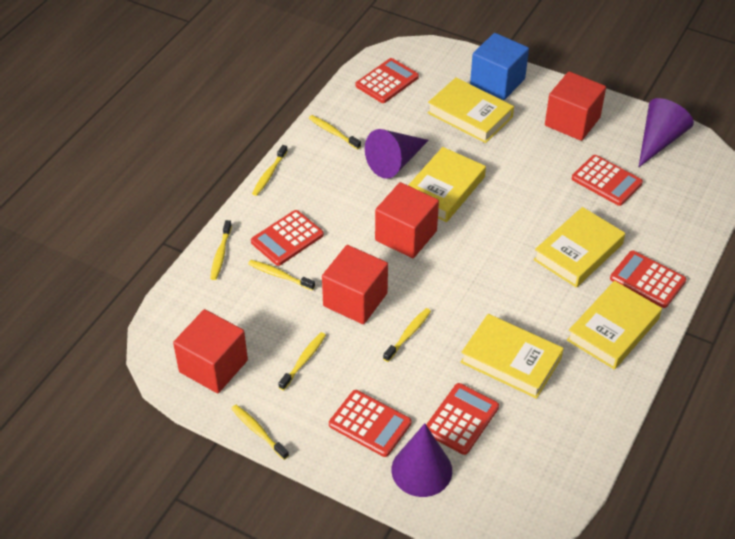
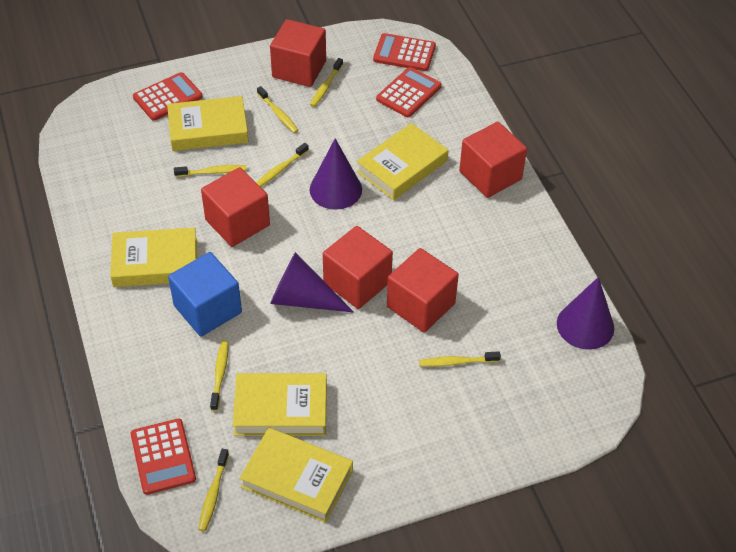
red calculator: 6 -> 4
red cube: 4 -> 5

